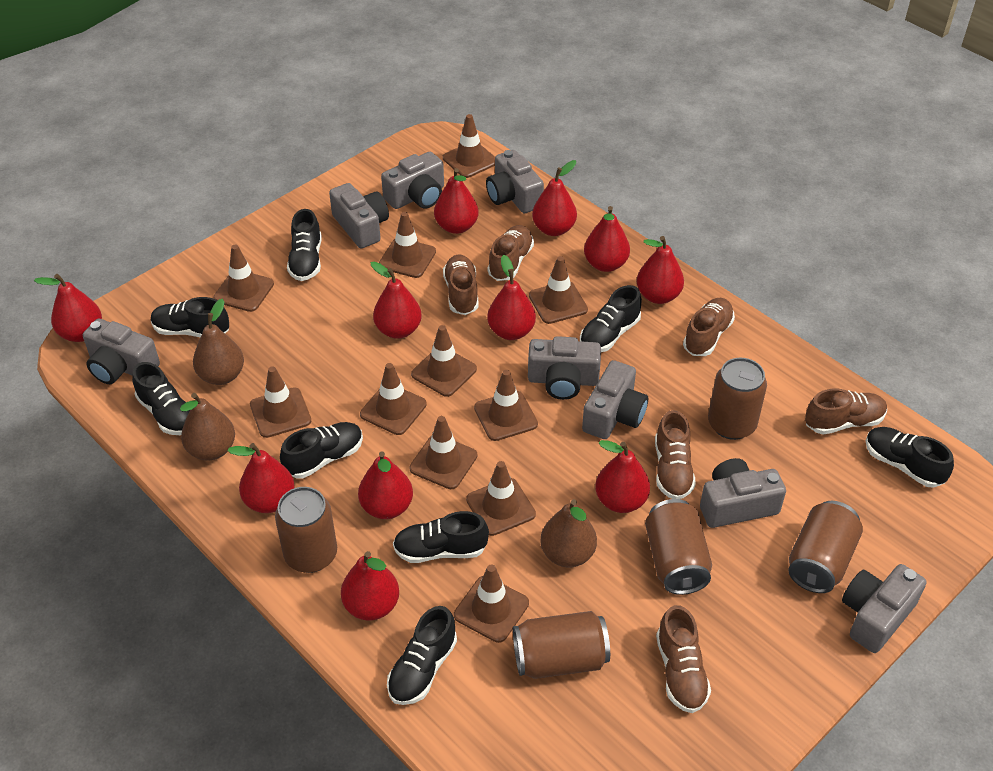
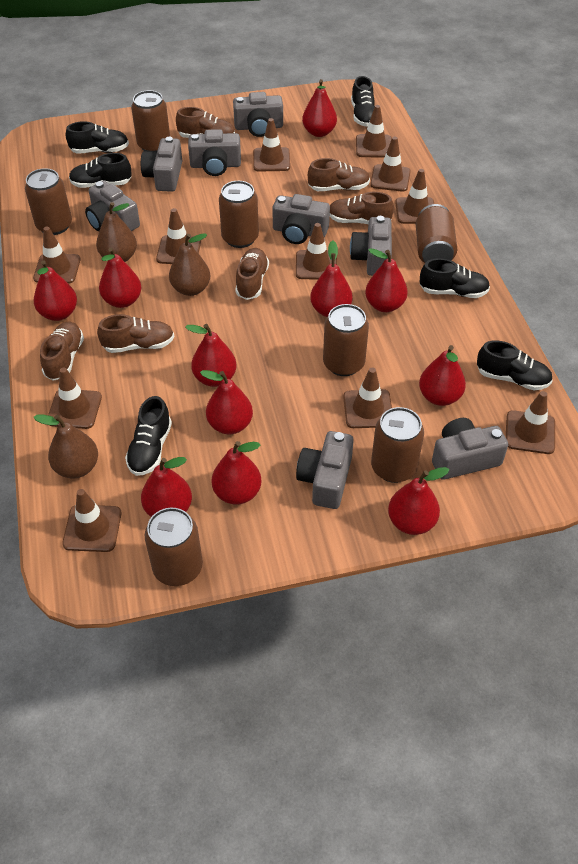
black shoe: 8 -> 6
brown can: 5 -> 7

